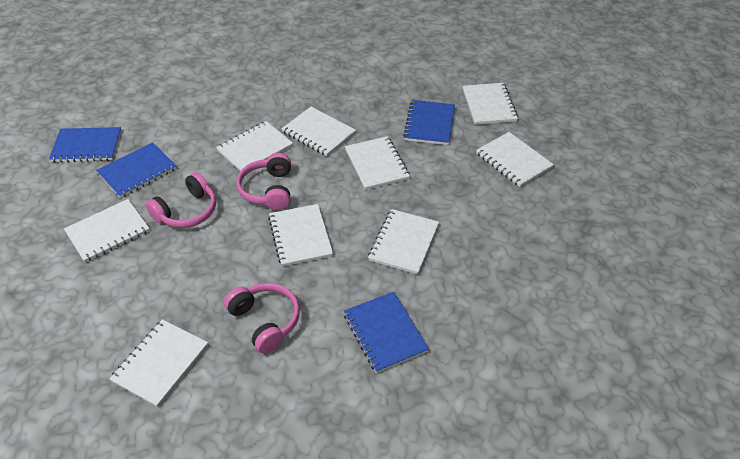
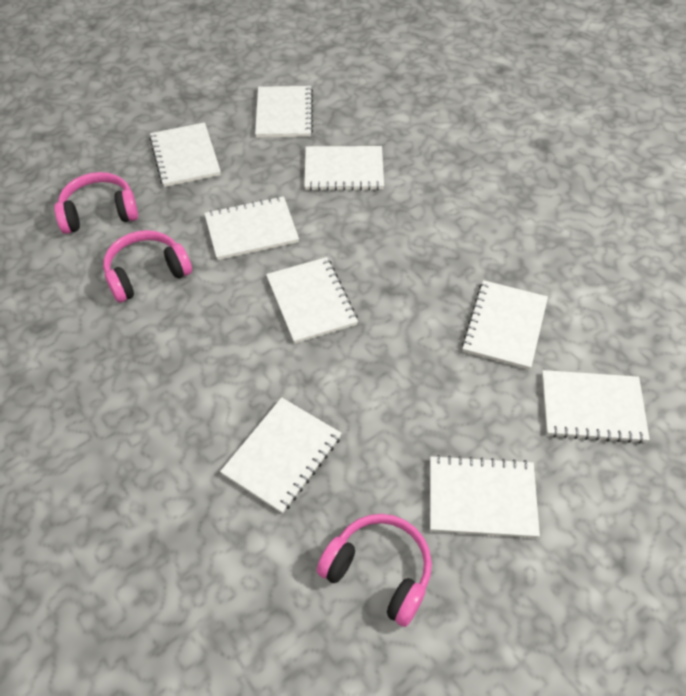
blue notebook: 4 -> 0

